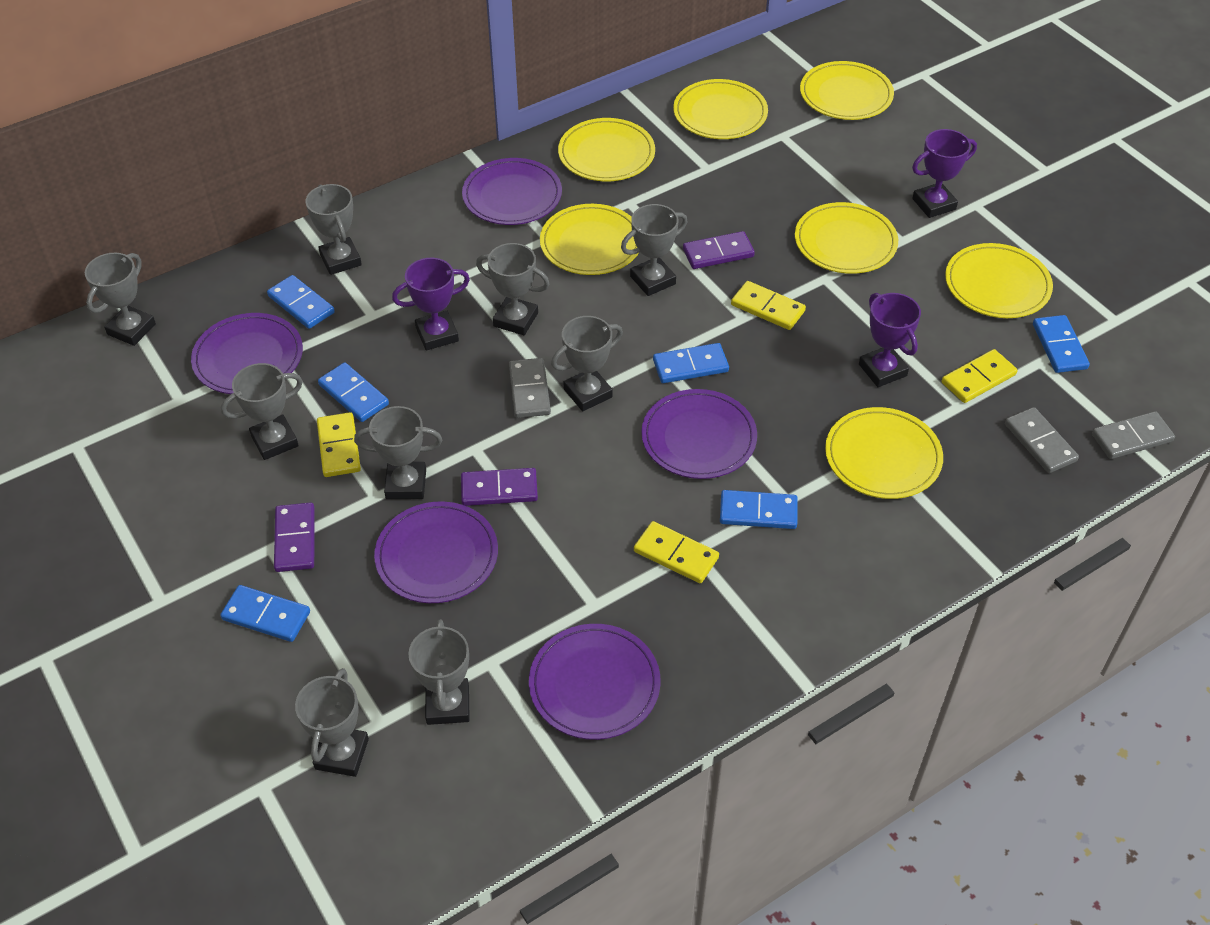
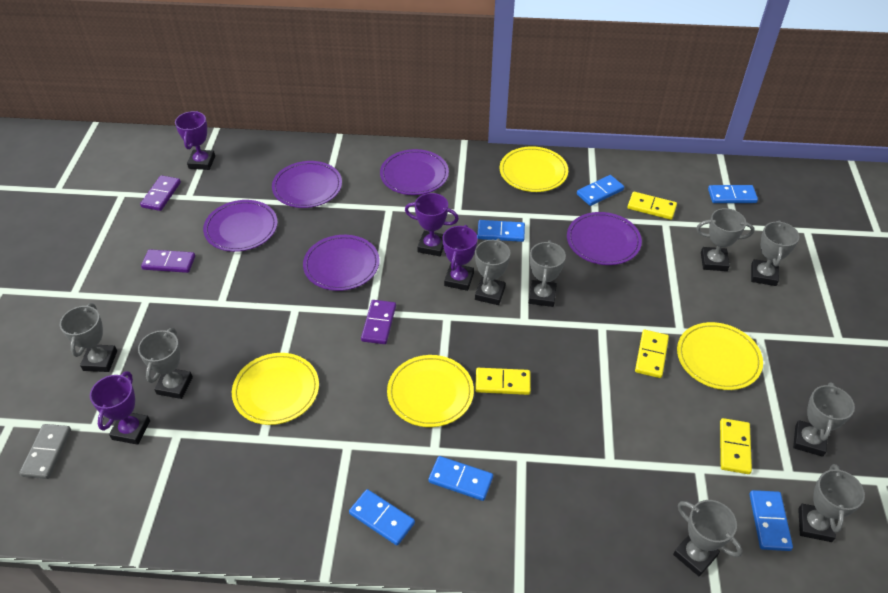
grey domino: 3 -> 1
purple trophy: 3 -> 4
yellow plate: 7 -> 4

